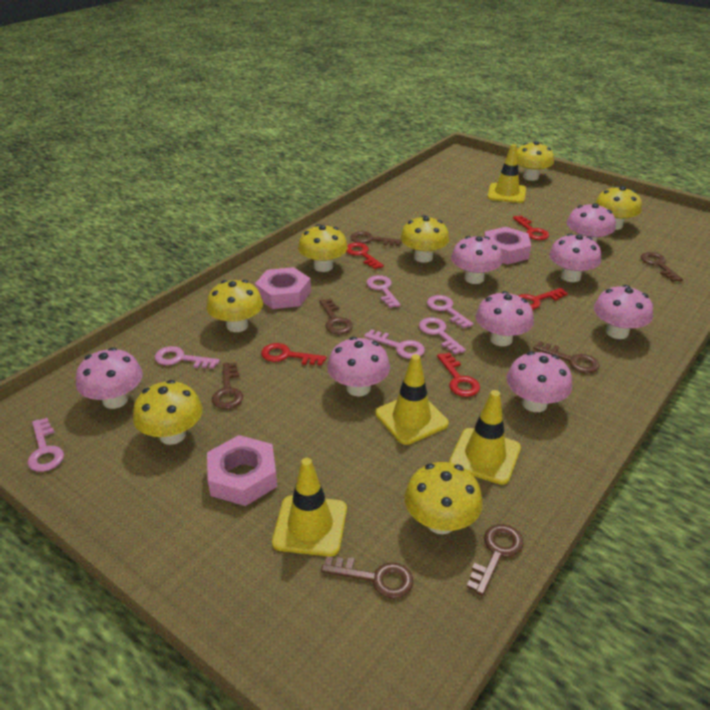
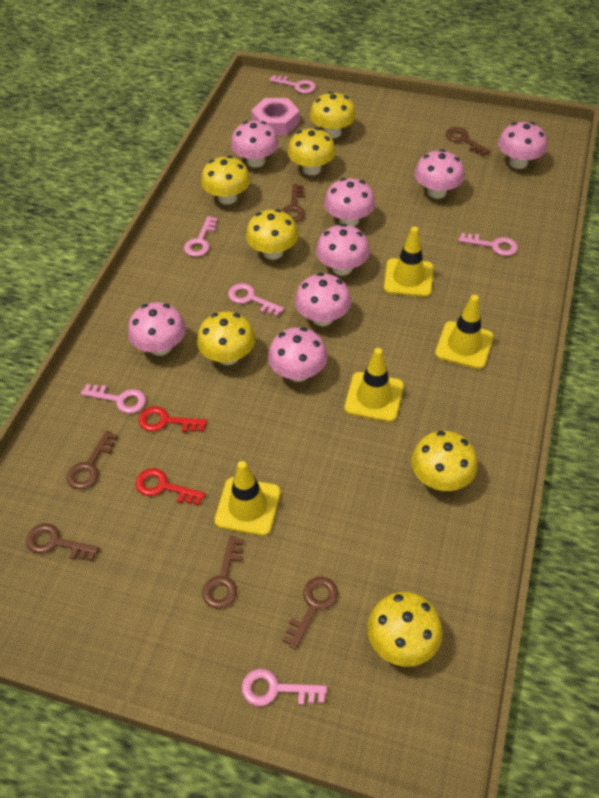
brown key: 7 -> 6
pink nut: 3 -> 1
red key: 5 -> 2

